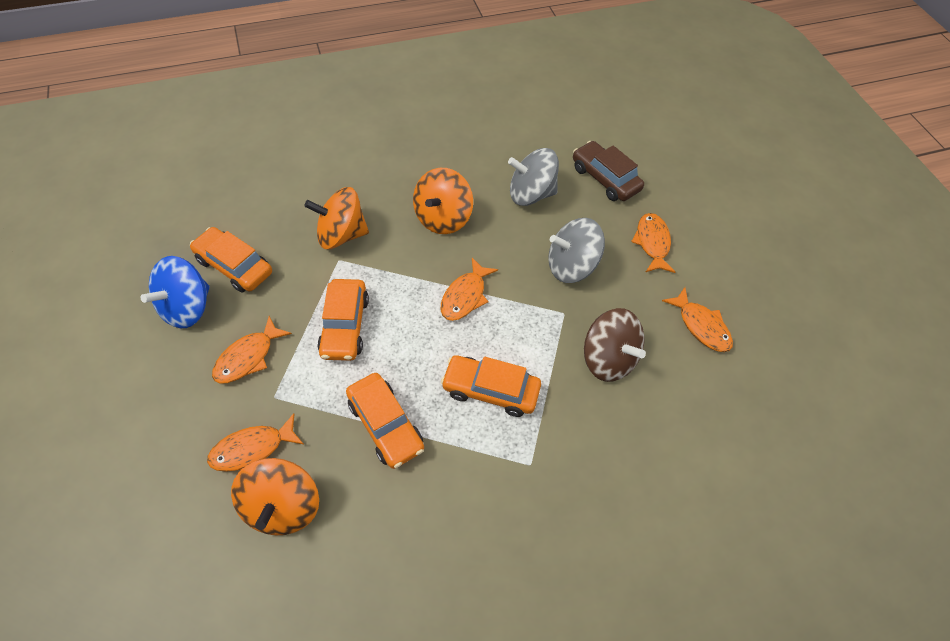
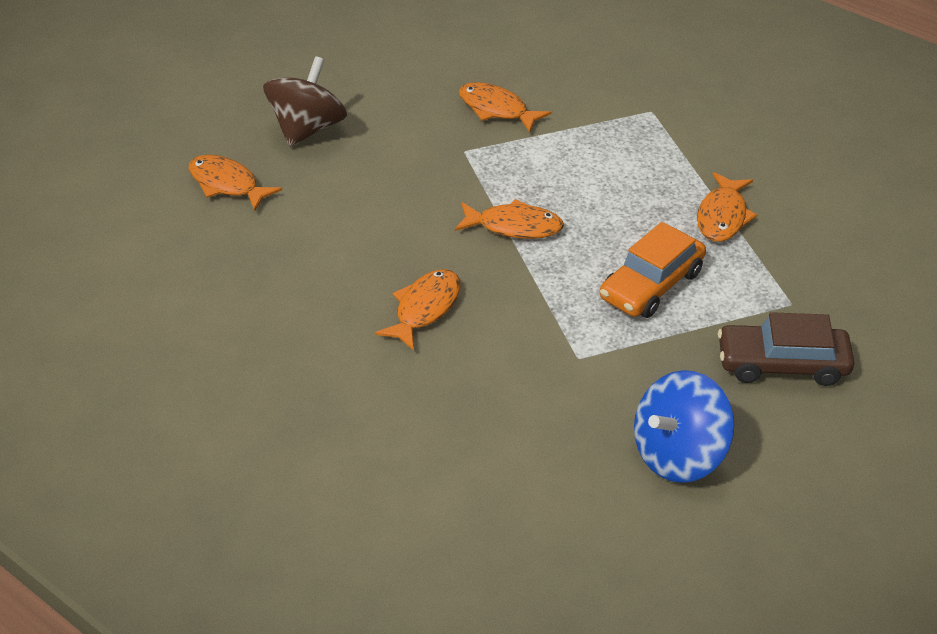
grey spinning top: 2 -> 0
orange car: 4 -> 1
orange spinning top: 3 -> 0

